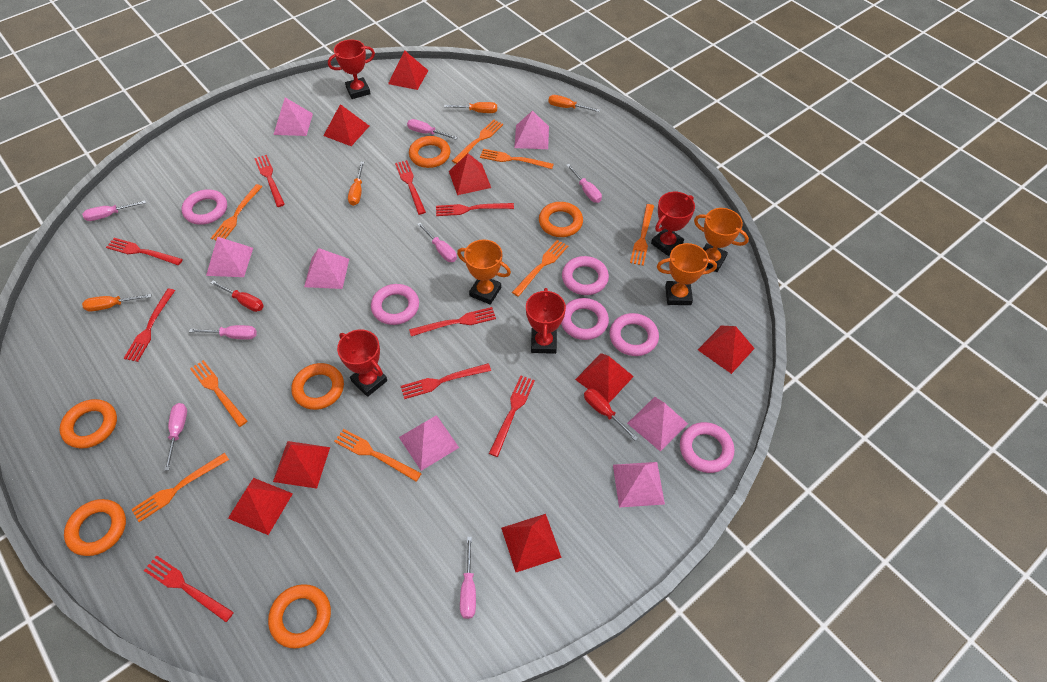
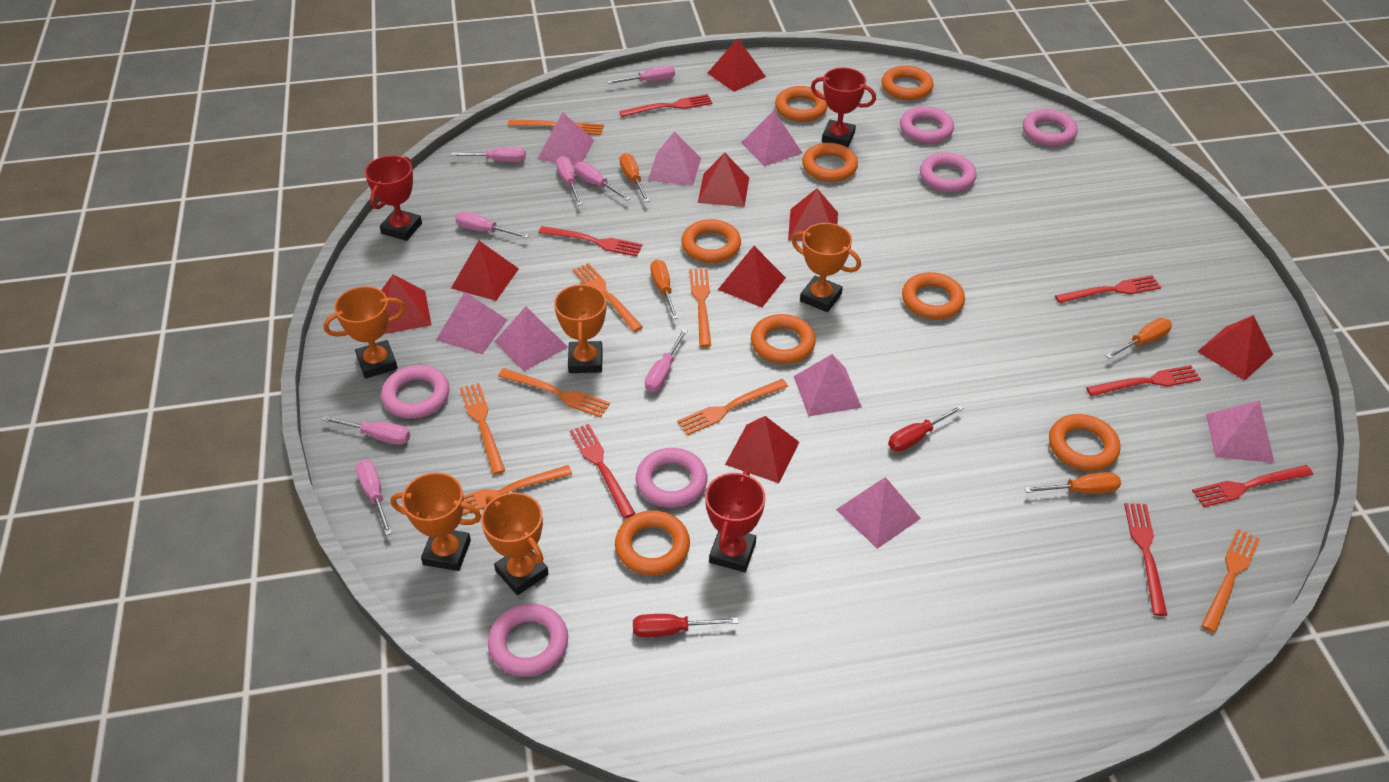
orange ring: 6 -> 8
orange trophy: 3 -> 5
pink pyramid: 7 -> 8
pink screwdriver: 7 -> 8
red fork: 9 -> 7
red trophy: 4 -> 3

